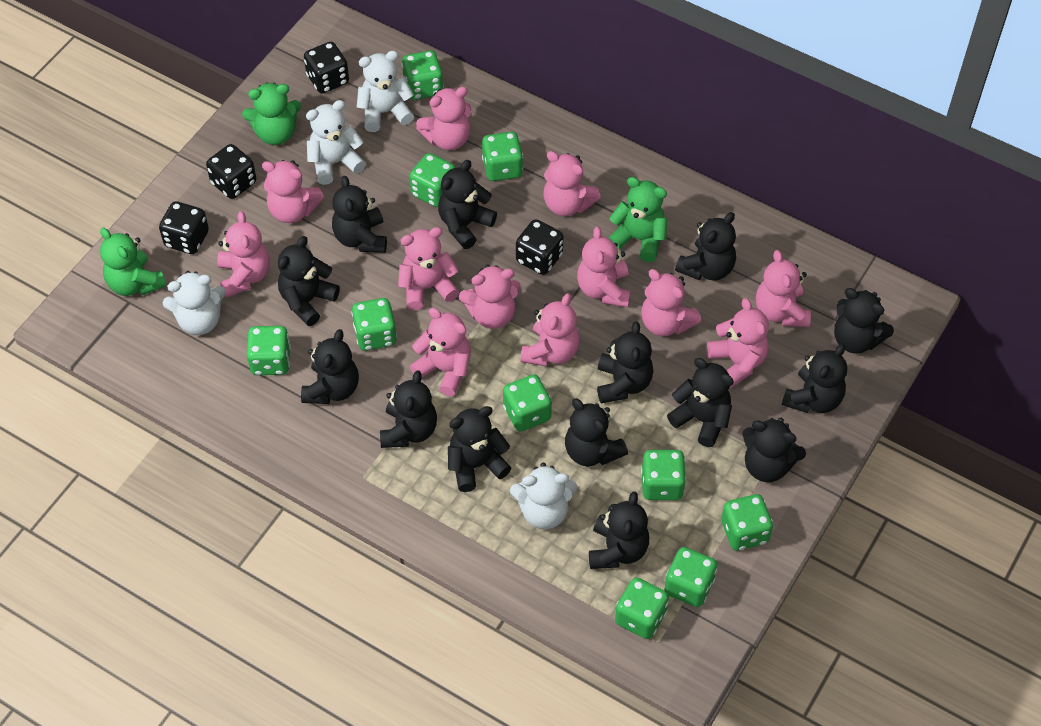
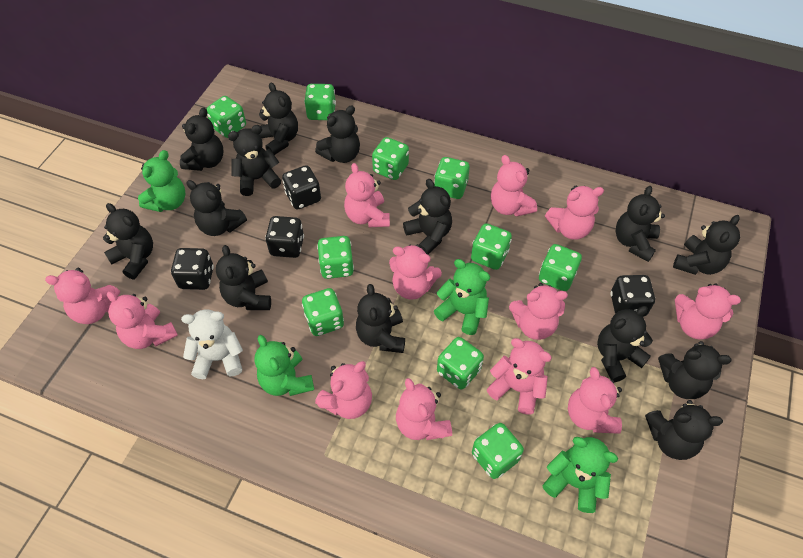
green teddy bear: 3 -> 4
white teddy bear: 4 -> 1

